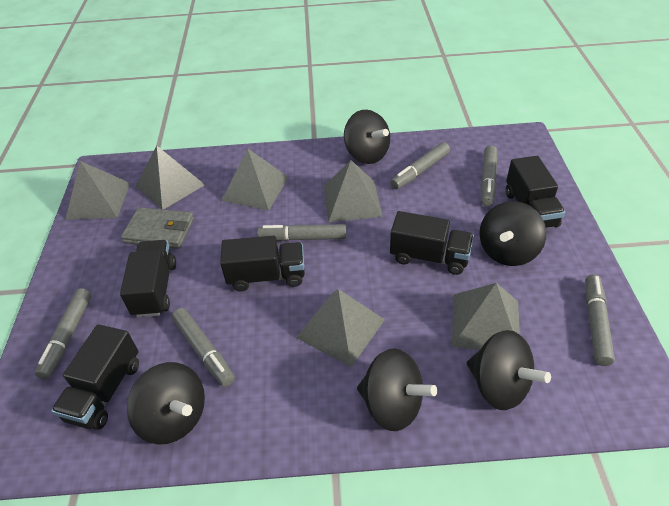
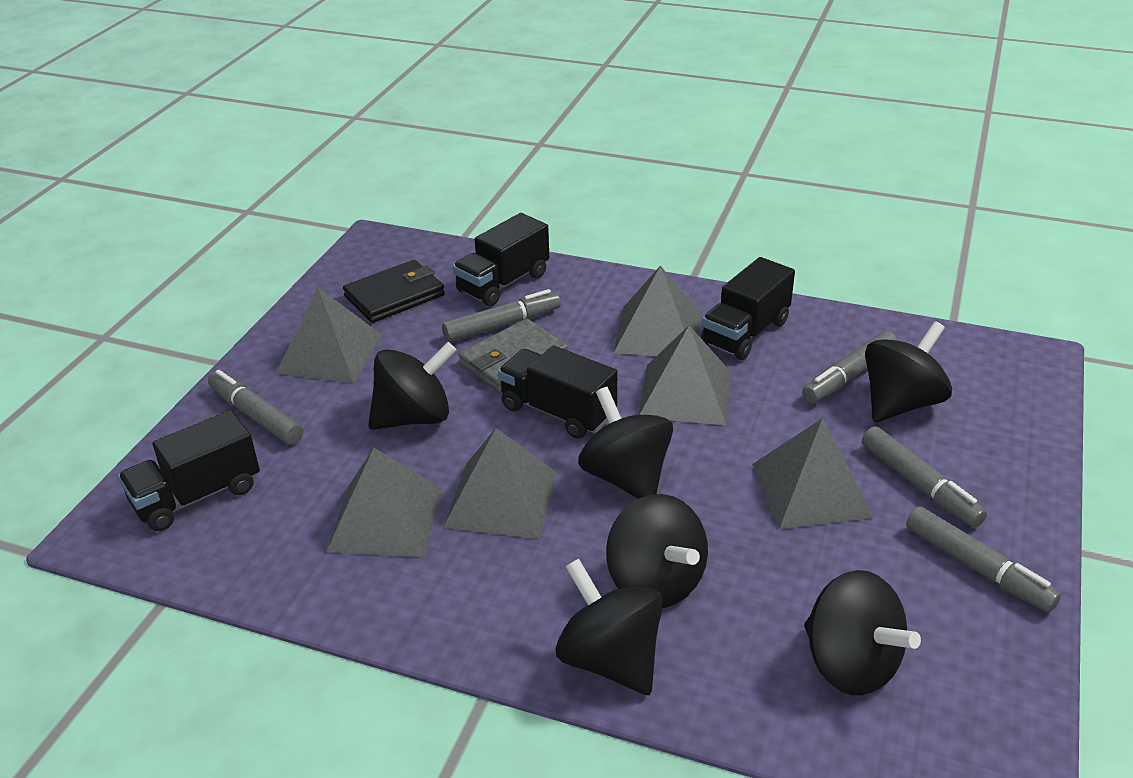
black spinning top: 5 -> 6
black truck: 5 -> 4
black wallet: 0 -> 1
grey marker: 6 -> 5

